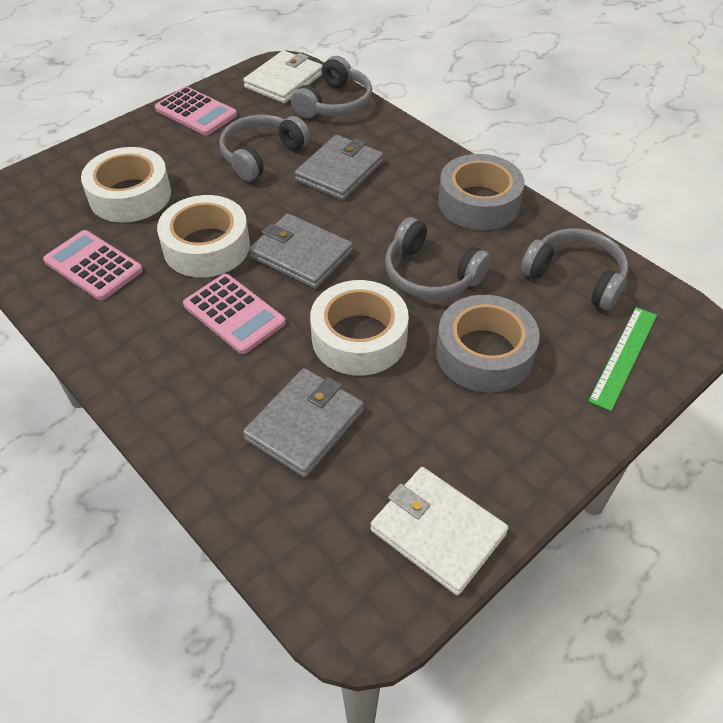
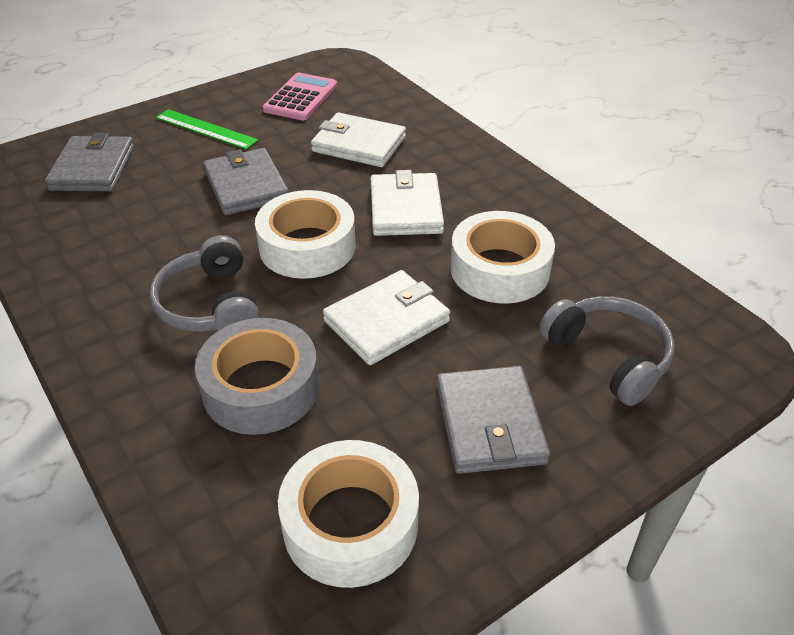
grey headphones: 4 -> 2
grey tape: 2 -> 1
pink calculator: 3 -> 1
white wallet: 2 -> 3

